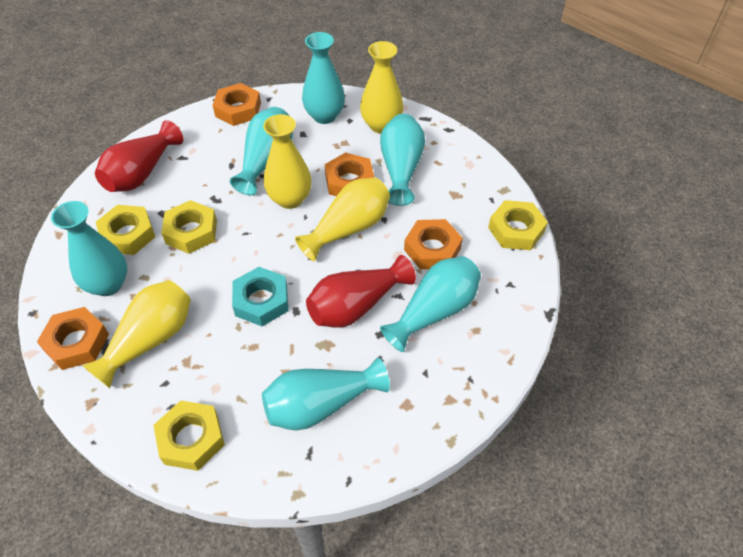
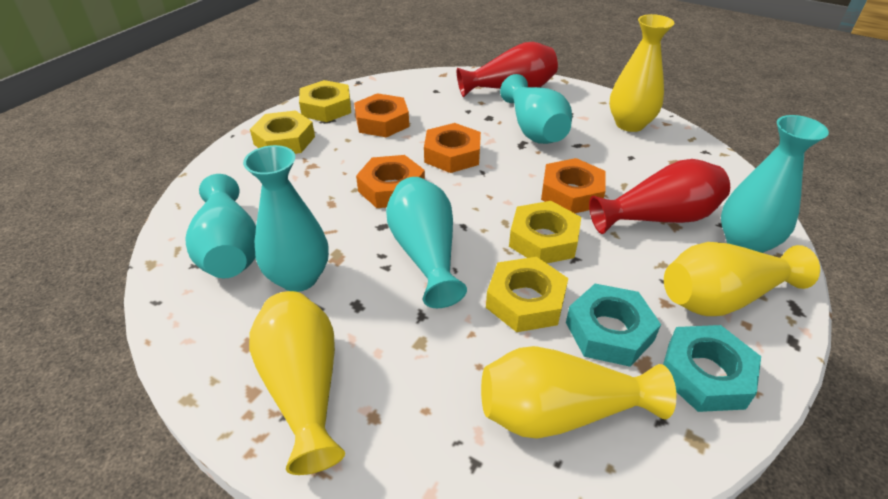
turquoise nut: 1 -> 2
turquoise vase: 6 -> 5

